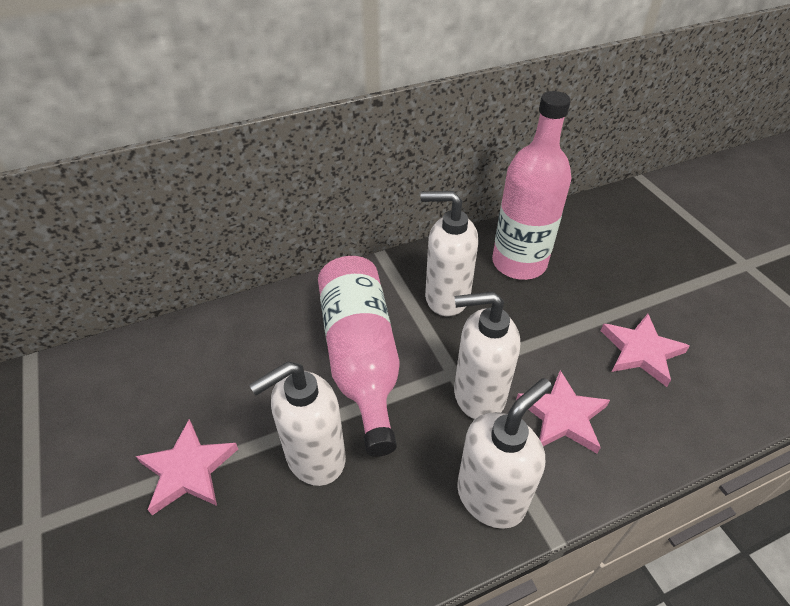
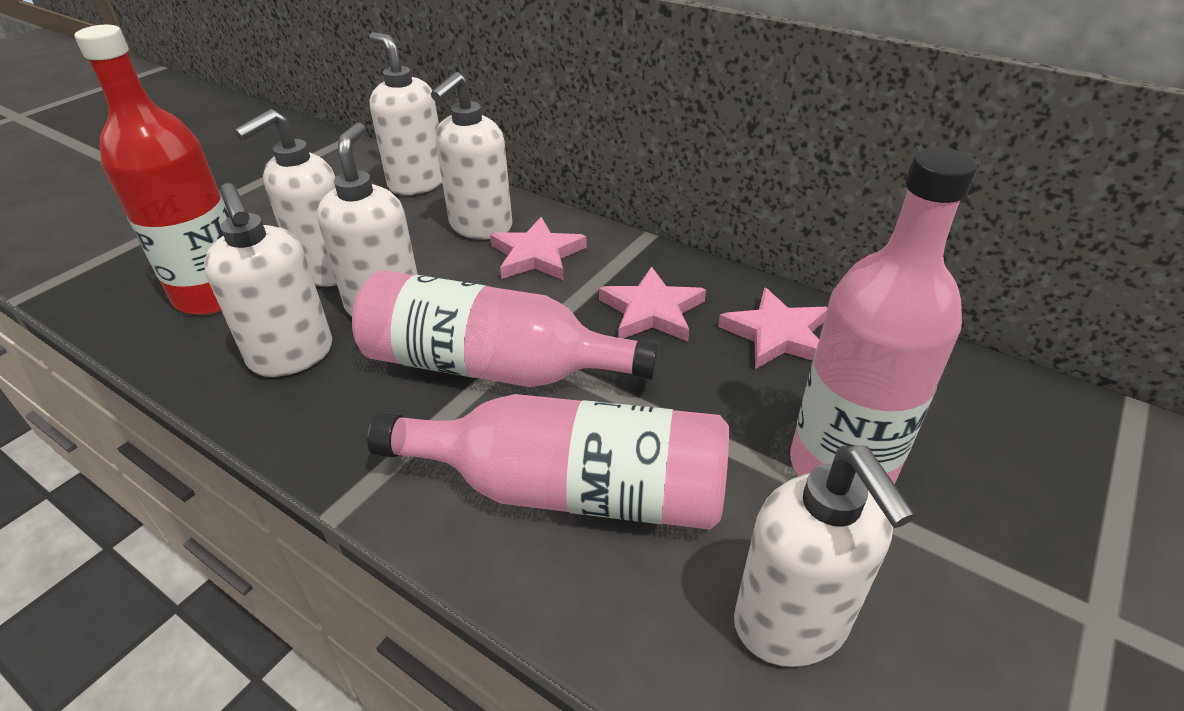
pink bottle: 2 -> 3
red bottle: 0 -> 1
white soap dispenser: 4 -> 6

